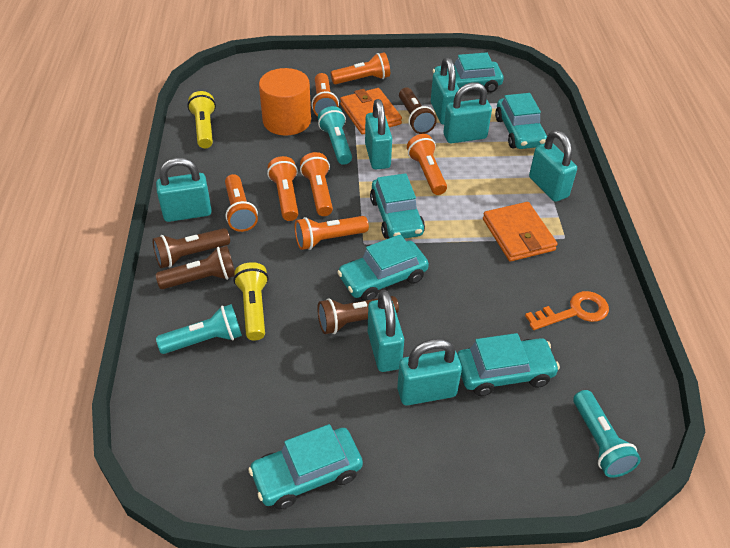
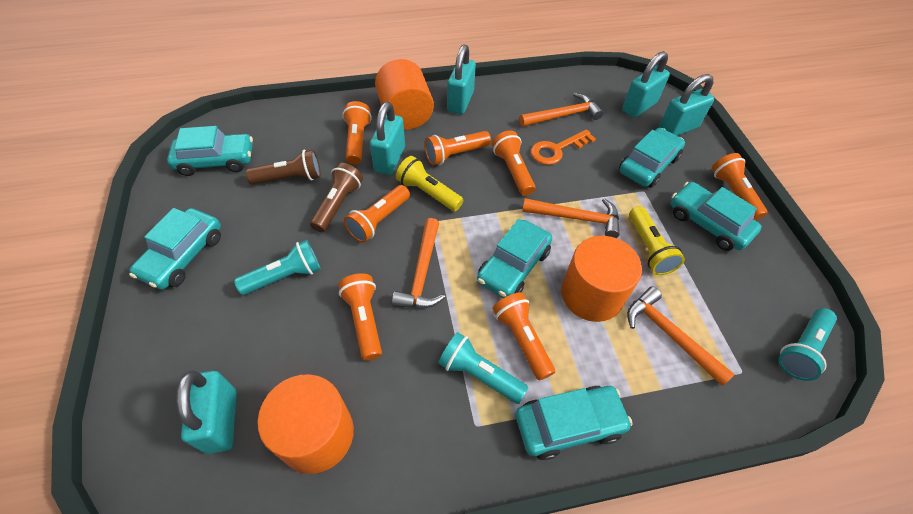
brown flashlight: 4 -> 2
orange cylinder: 1 -> 3
orange hammer: 0 -> 4
orange wallet: 2 -> 0
turquoise padlock: 7 -> 5

